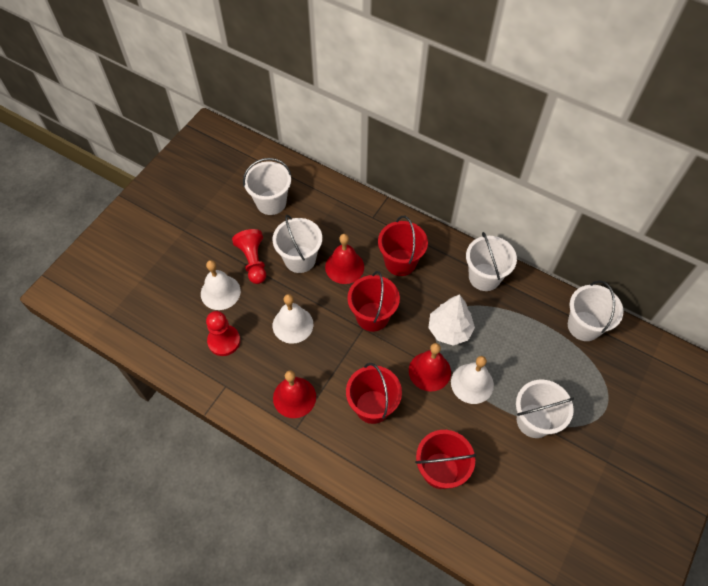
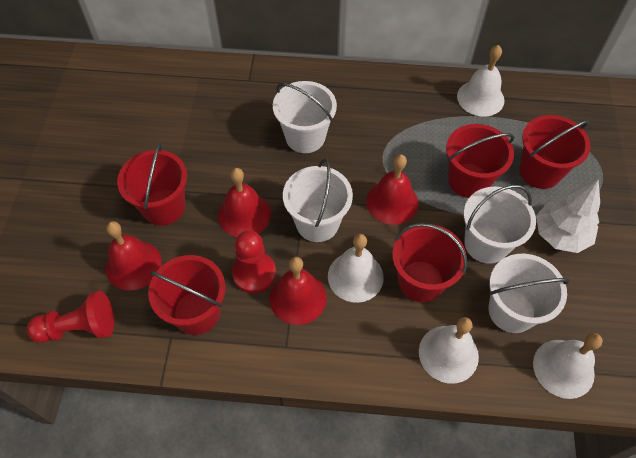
red bell: 3 -> 4
red bucket: 4 -> 5
white bell: 3 -> 4
white bucket: 5 -> 4

